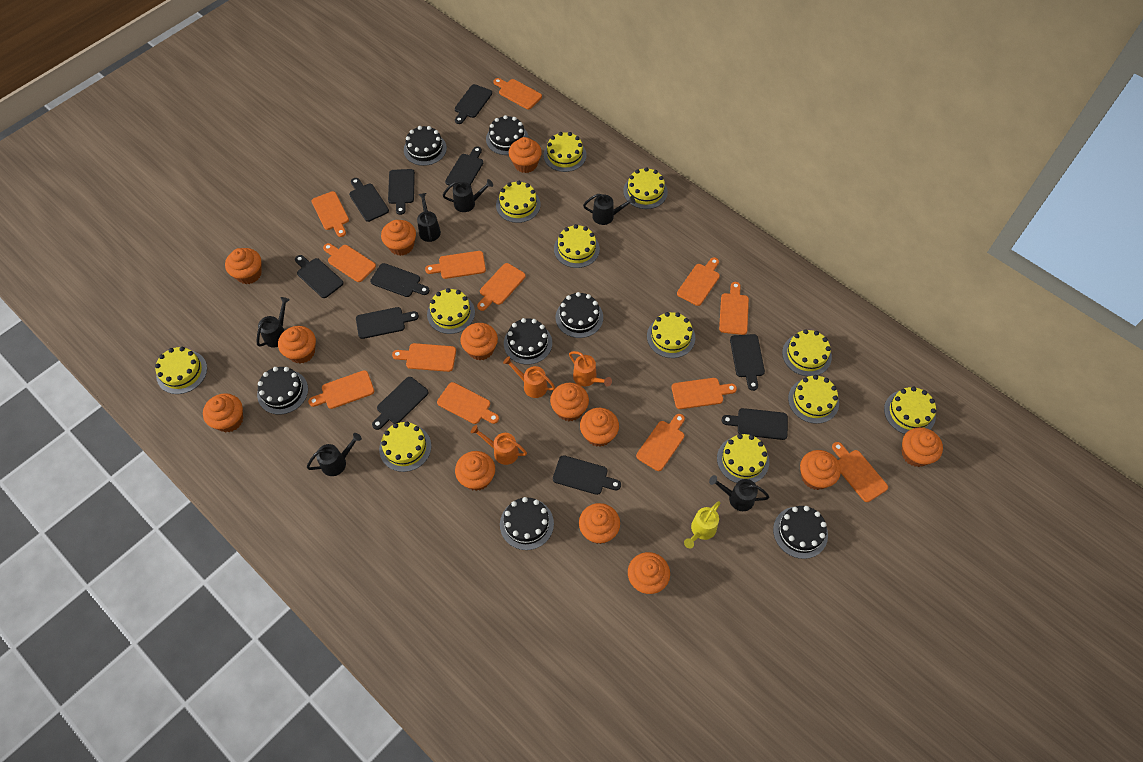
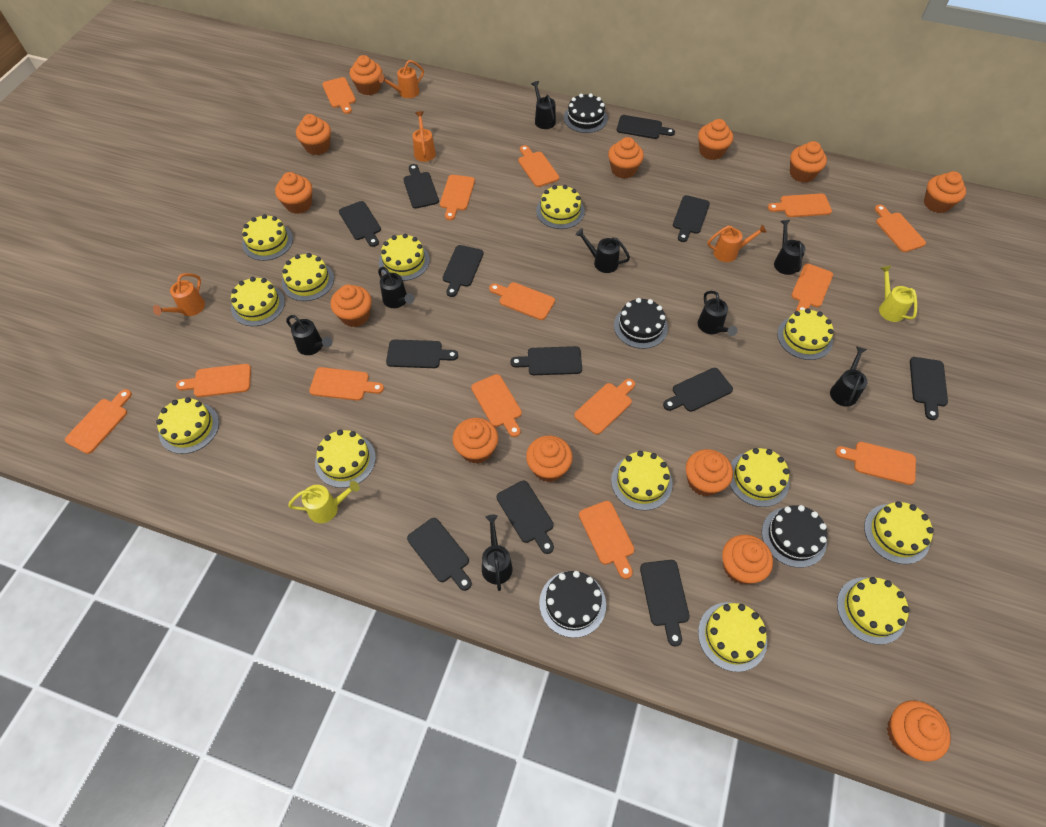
black cake: 7 -> 4
black cutting board: 11 -> 12
black watering can: 6 -> 8
orange cutting board: 13 -> 14
orange watering can: 3 -> 4
yellow cake: 12 -> 13
yellow watering can: 1 -> 2

